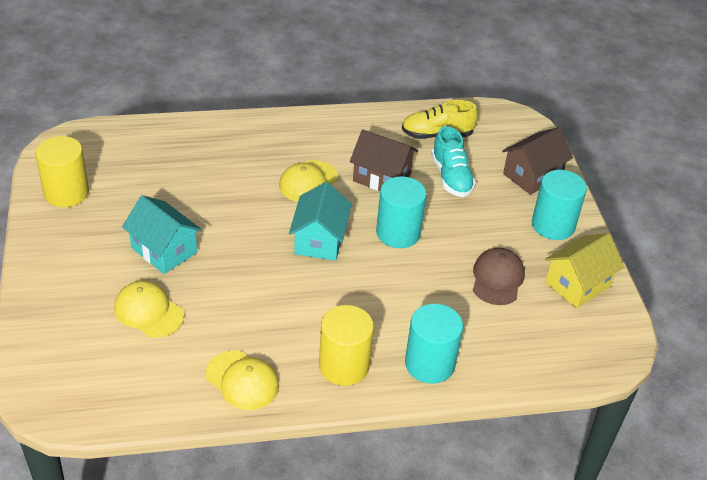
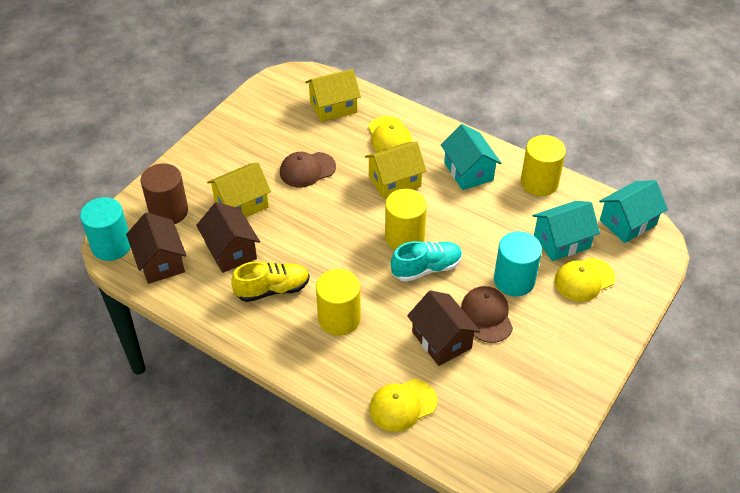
brown cap: 1 -> 2
brown cylinder: 0 -> 1
brown house: 2 -> 3
turquoise cylinder: 3 -> 2
turquoise house: 2 -> 3
yellow cylinder: 2 -> 3
yellow house: 1 -> 3

